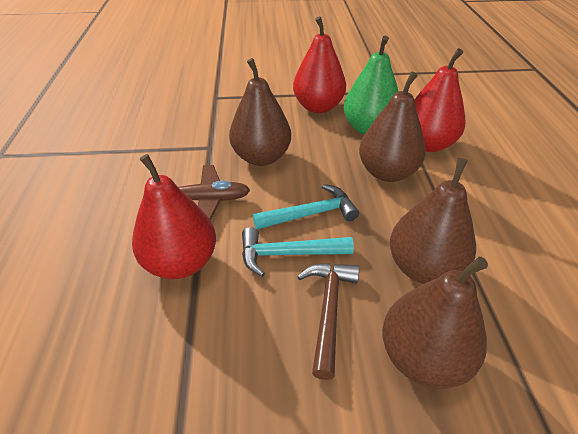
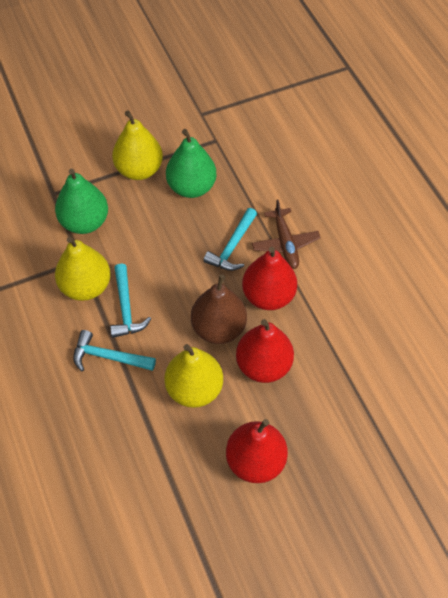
brown hammer: 1 -> 0
brown pear: 4 -> 1
green pear: 1 -> 2
turquoise hammer: 2 -> 3
yellow pear: 0 -> 3

